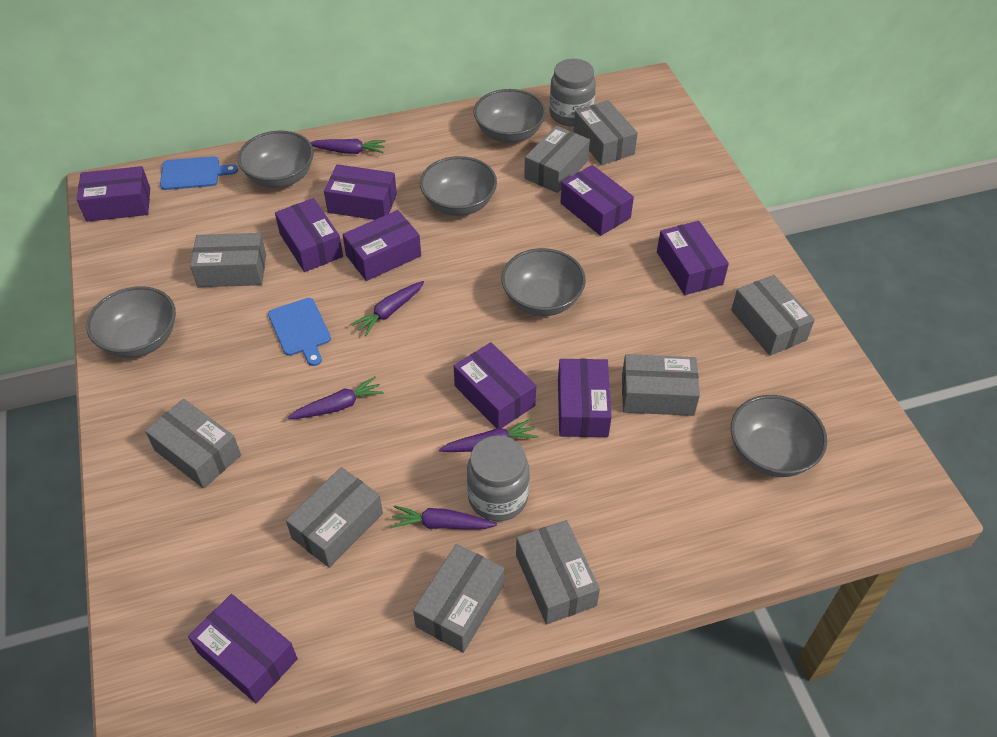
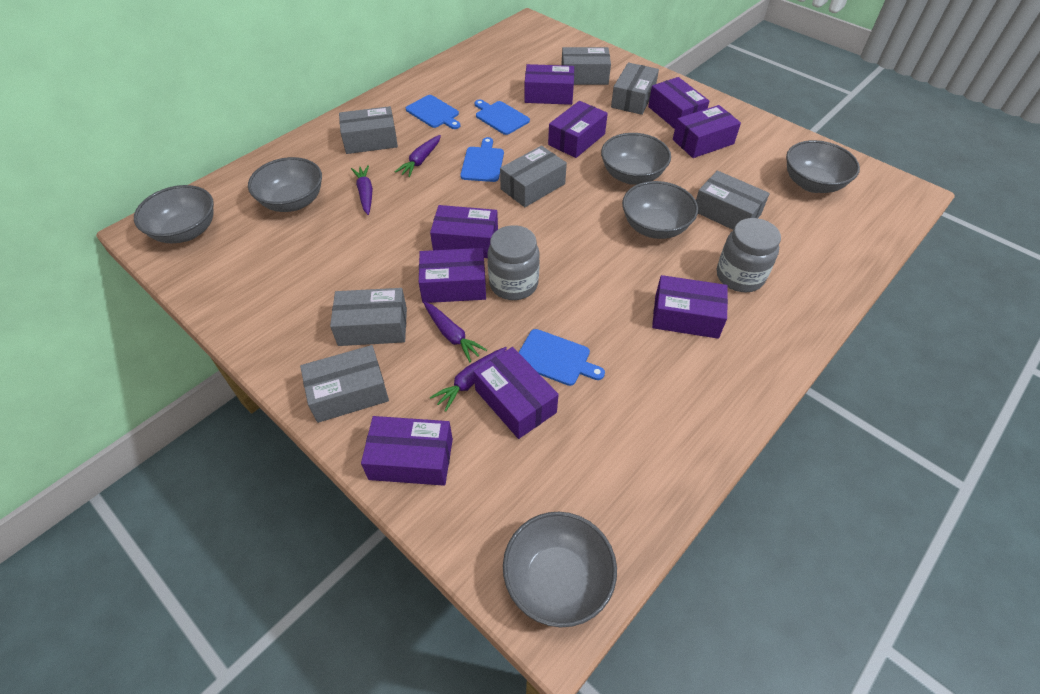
blue cutting board: 2 -> 4
grey box: 9 -> 7
purple carrot: 5 -> 4

